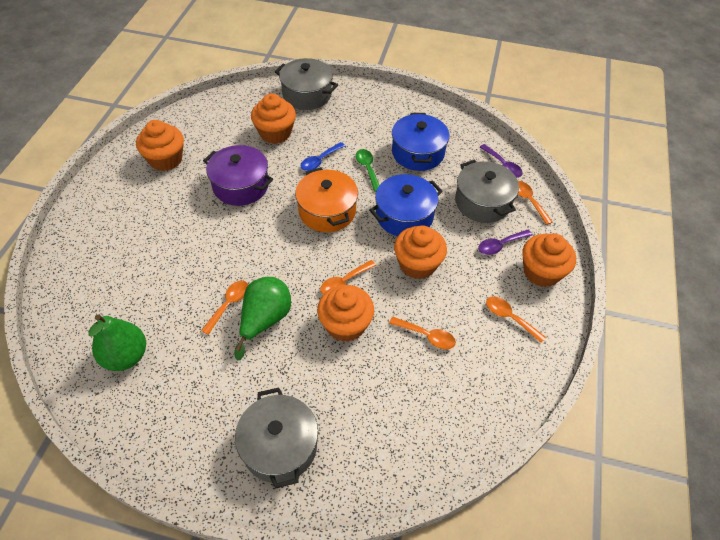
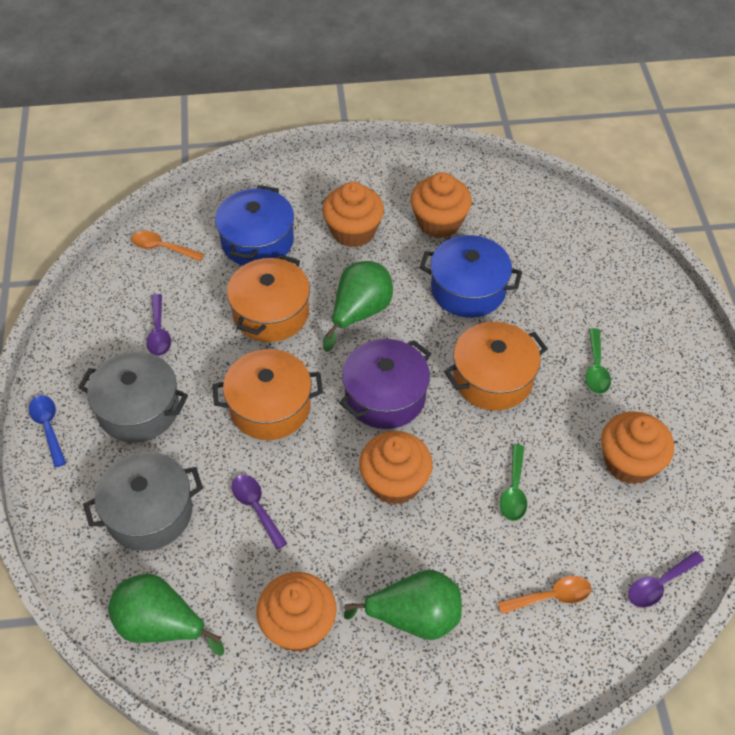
green pear: 2 -> 3
green spoon: 1 -> 2
grey pot: 3 -> 2
orange pot: 1 -> 3
orange spoon: 5 -> 2
purple spoon: 2 -> 3

